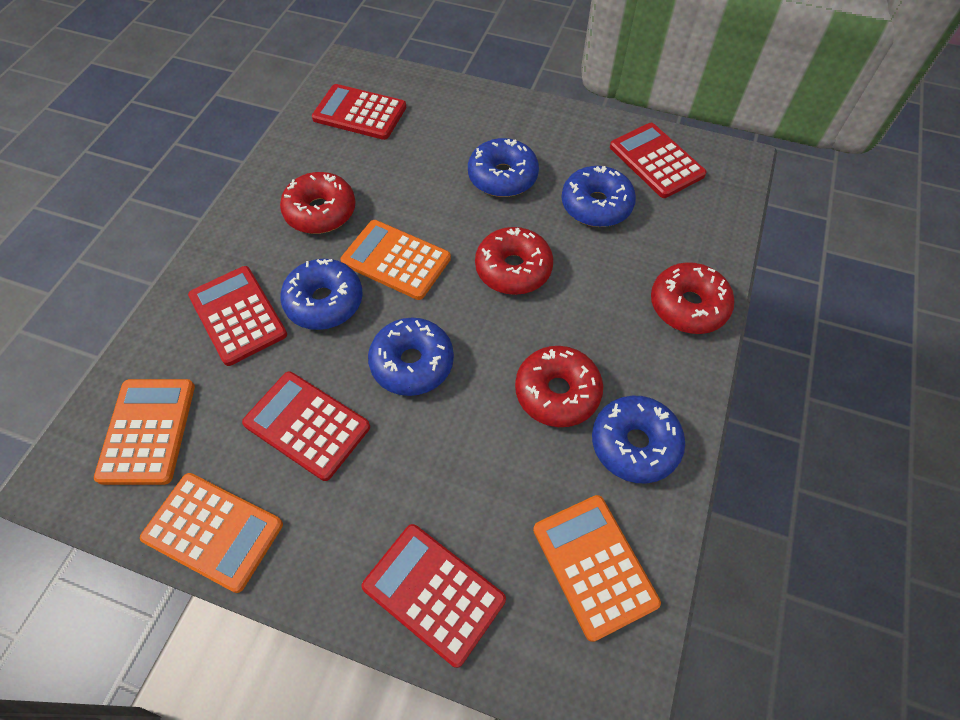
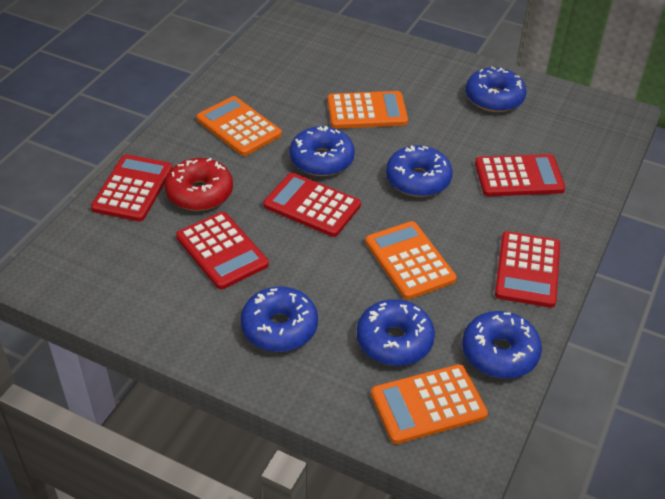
blue donut: 5 -> 6
red donut: 4 -> 1

